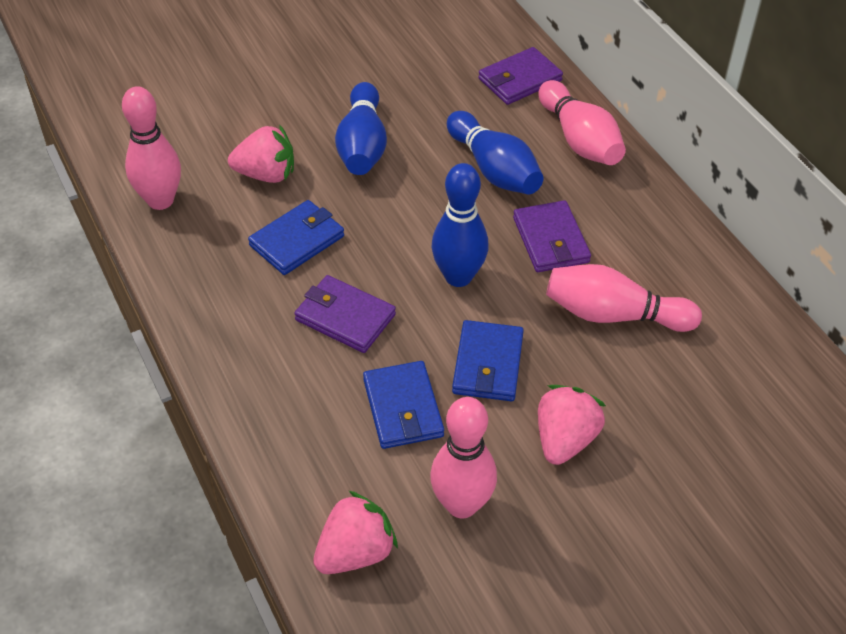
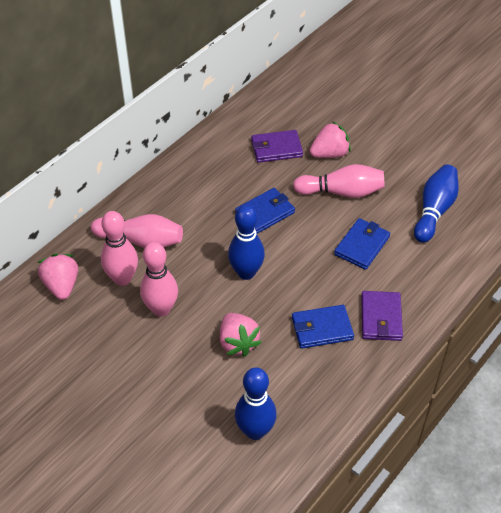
purple wallet: 3 -> 2

